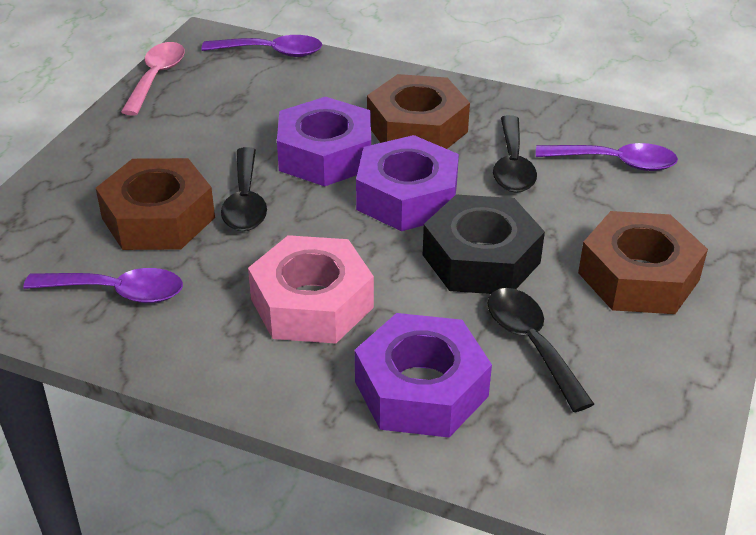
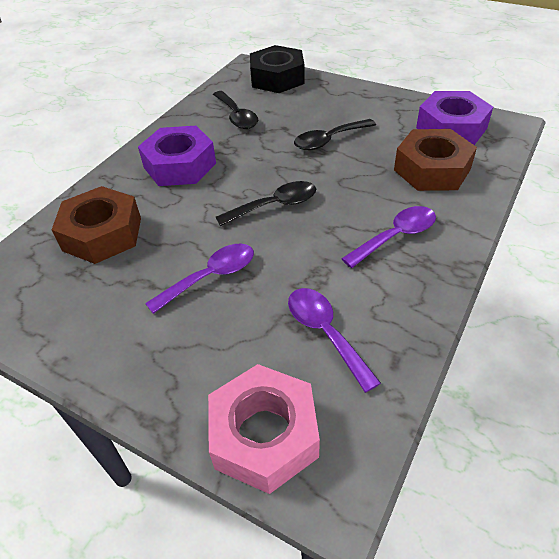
brown nut: 3 -> 2
pink spoon: 1 -> 0
purple nut: 3 -> 2

